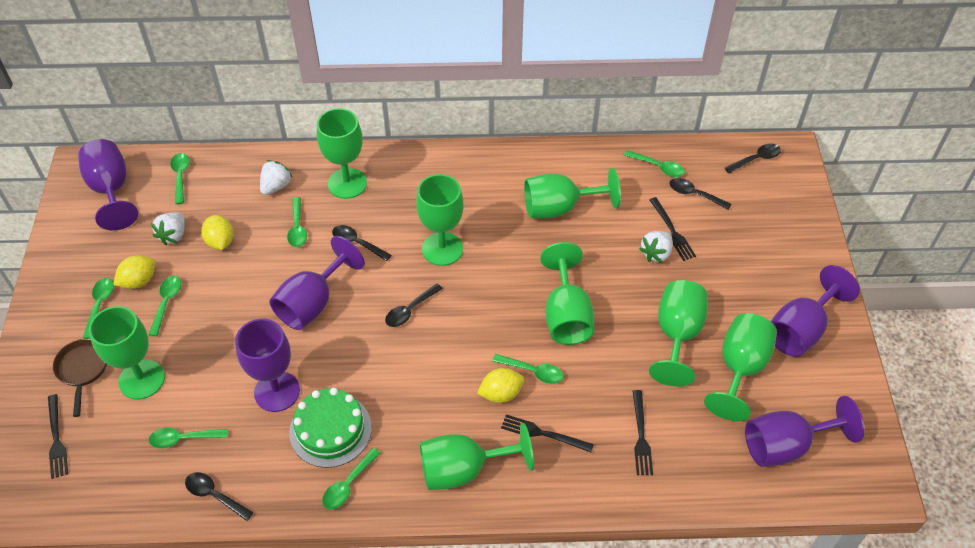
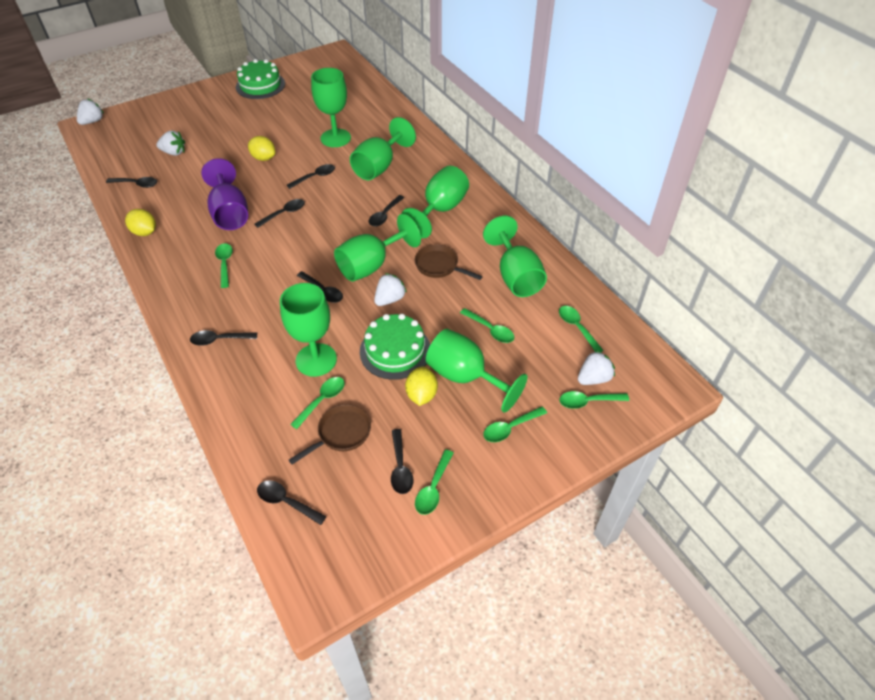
black fork: 4 -> 0
black spoon: 5 -> 8
brown pan: 1 -> 2
green cake: 1 -> 2
green goblet: 8 -> 7
green spoon: 8 -> 7
purple goblet: 5 -> 1
white strawberry: 3 -> 4

